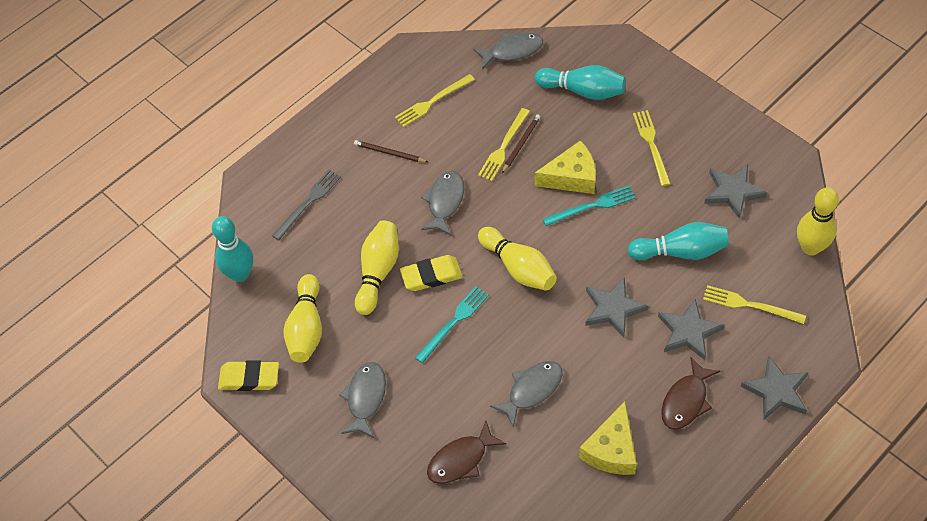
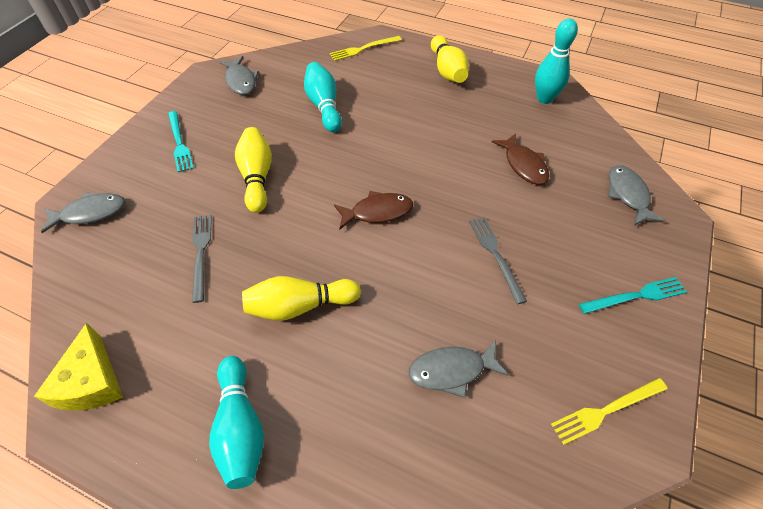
brown pencil: 2 -> 0
grey fork: 1 -> 2
grey star: 4 -> 0
yellow bowling pin: 4 -> 3
yellow cheese: 2 -> 1
yellow eraser: 2 -> 0
yellow fork: 4 -> 2

